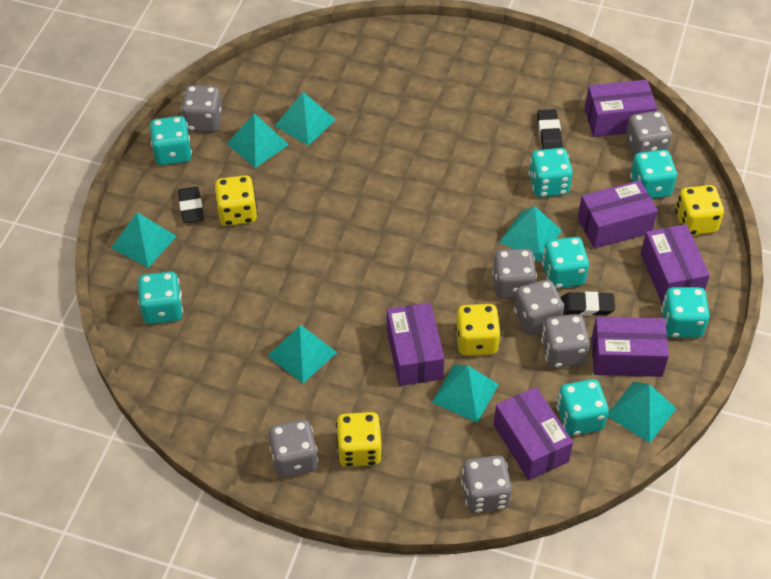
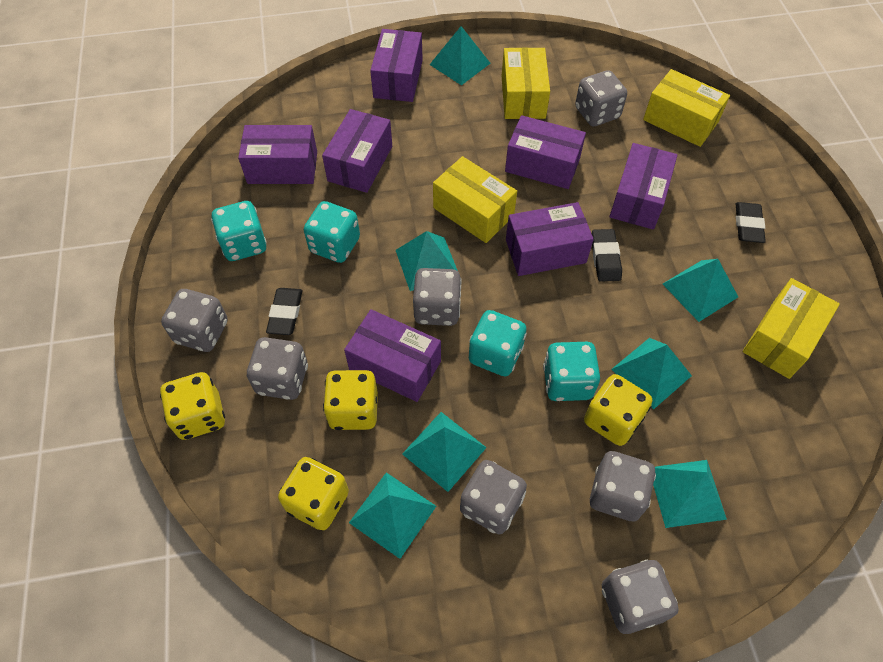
purple box: 6 -> 7
turquoise dice: 7 -> 4
yellow box: 0 -> 4

